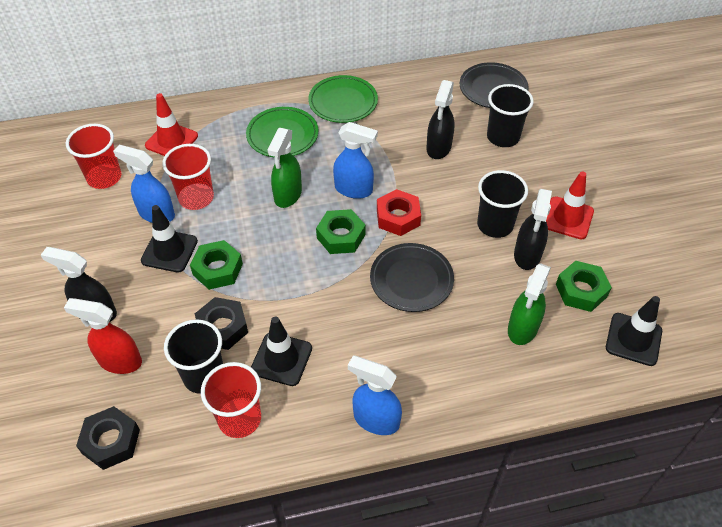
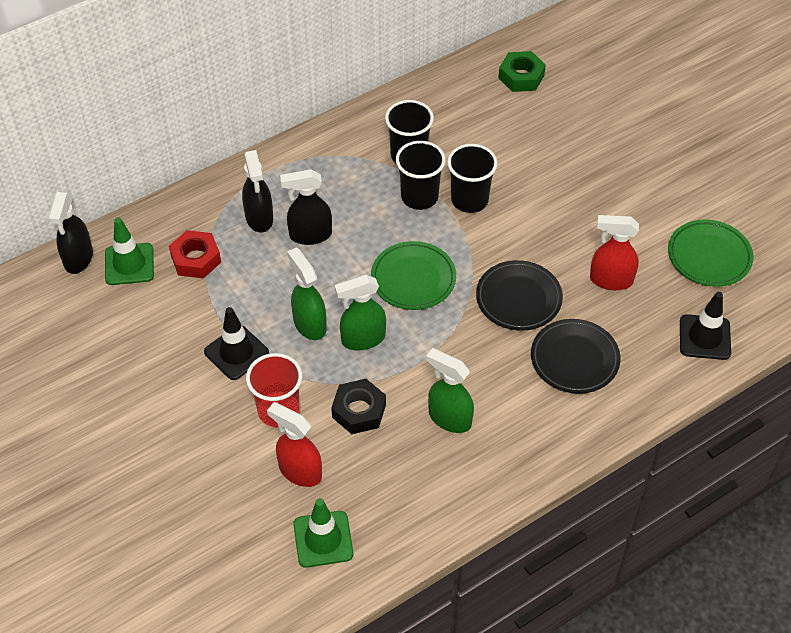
black nut: 2 -> 1
black traffic cone: 3 -> 2
blue spray bottle: 3 -> 0
green nut: 3 -> 1
green spray bottle: 2 -> 3
green traffic cone: 0 -> 2
red cup: 3 -> 1
red spray bottle: 1 -> 2
red traffic cone: 2 -> 0

